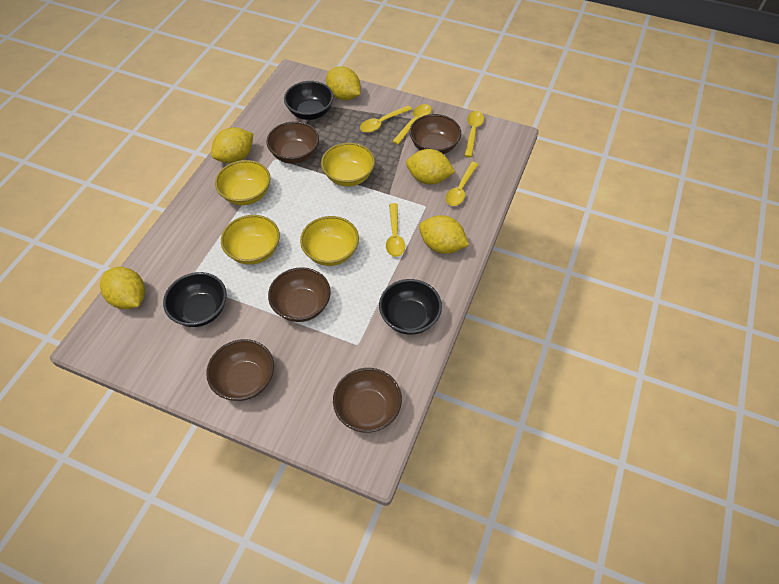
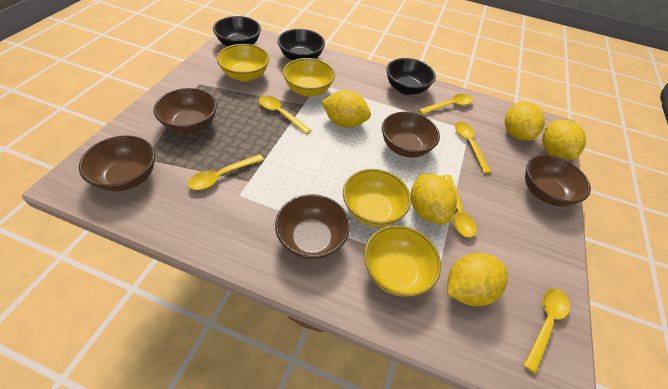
yellow spoon: 5 -> 6

